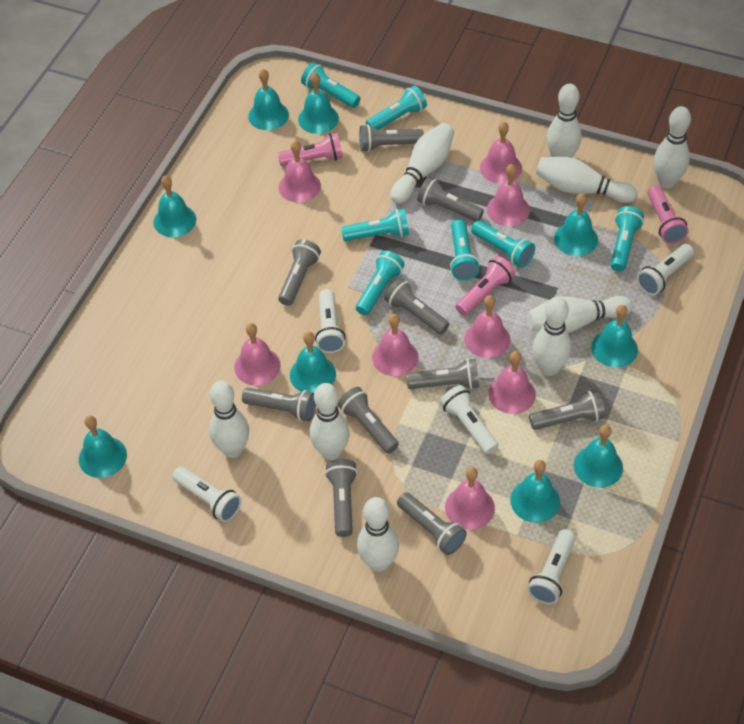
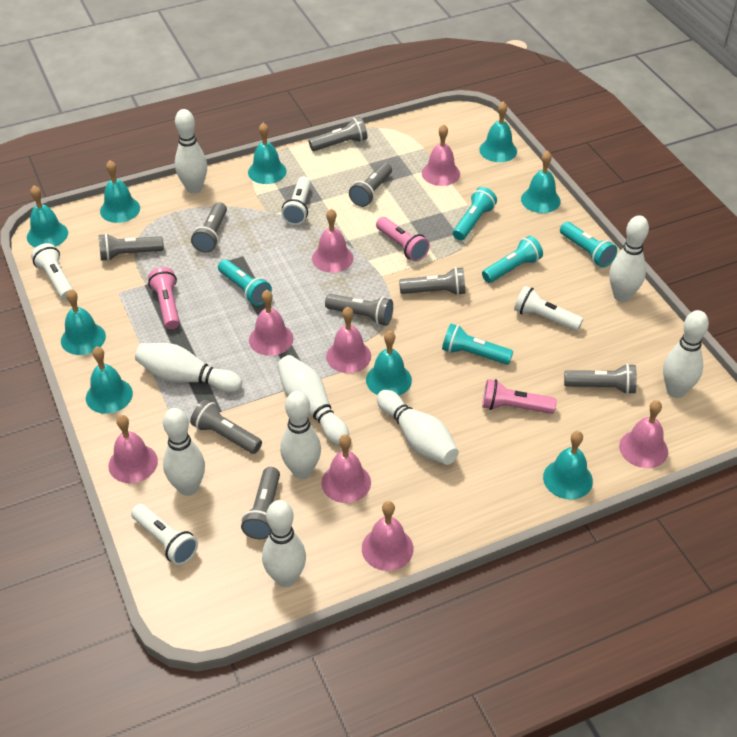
grey flashlight: 10 -> 9
turquoise flashlight: 7 -> 5
white flashlight: 5 -> 4

